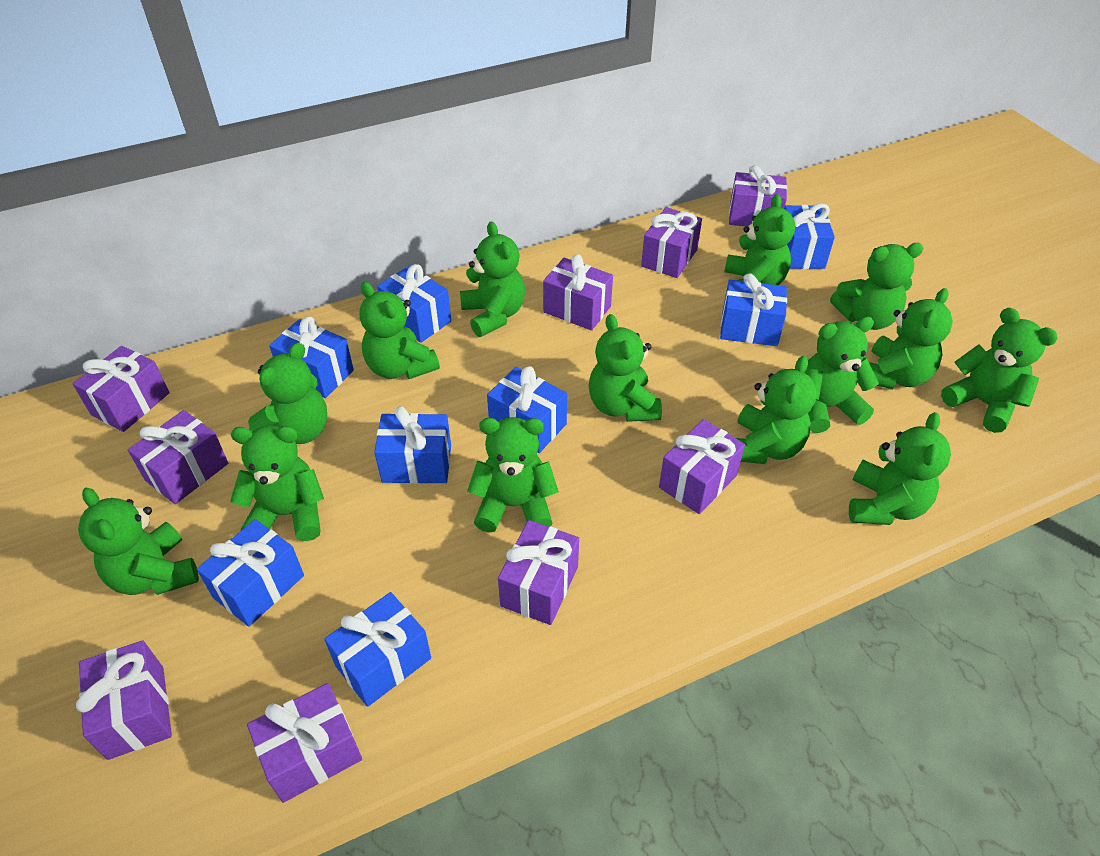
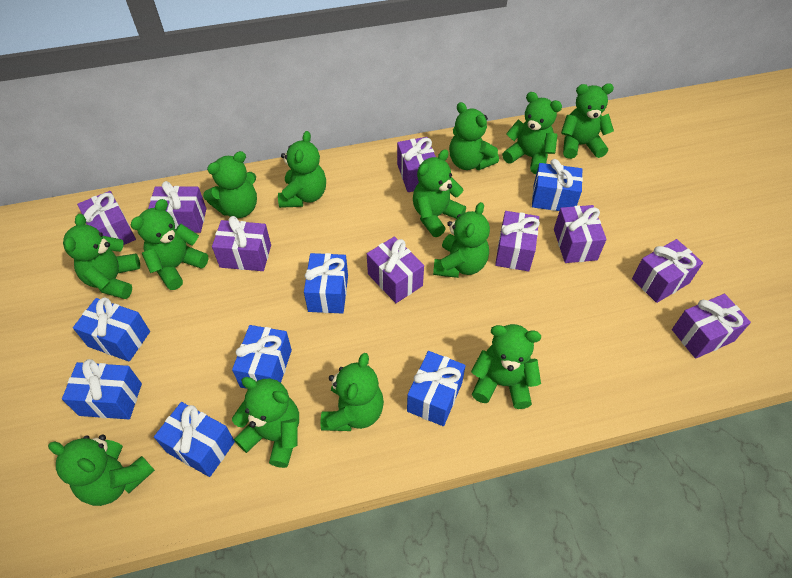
blue gift: 8 -> 7
green teddy bear: 14 -> 13

